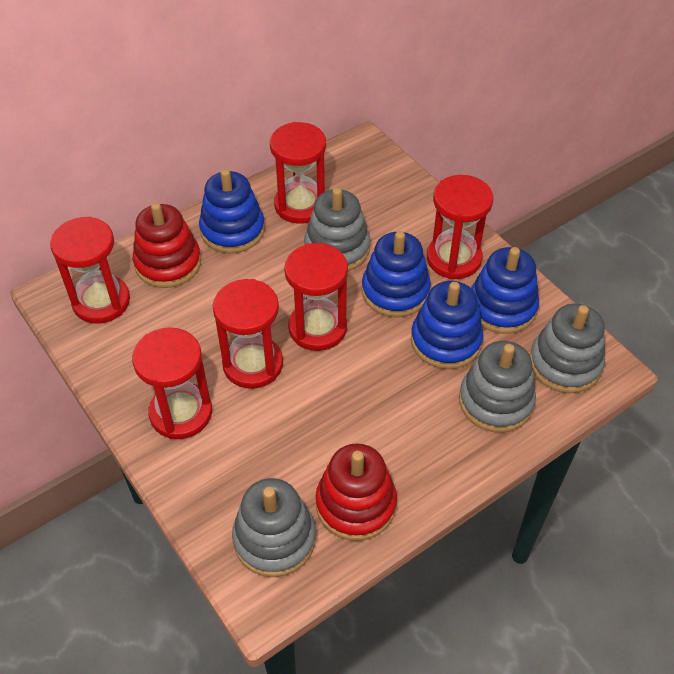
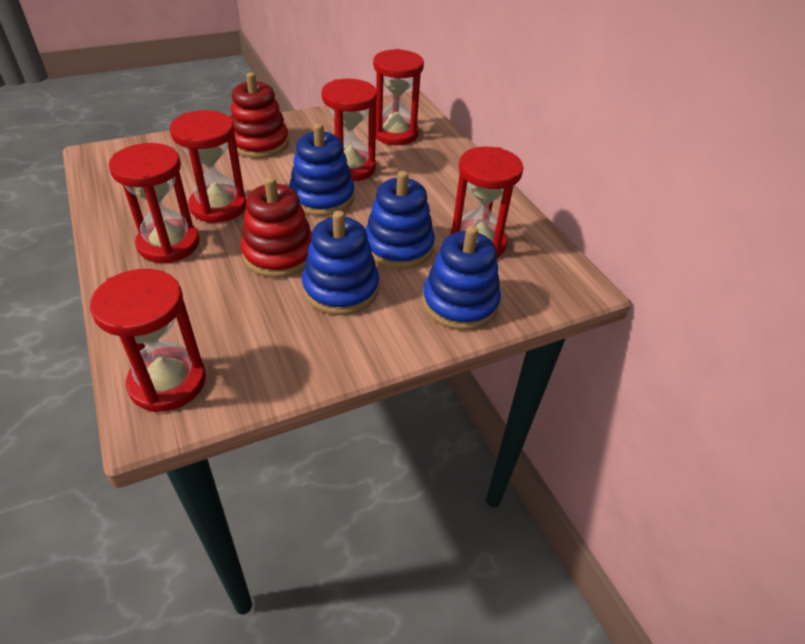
grey stacking toy: 4 -> 0

